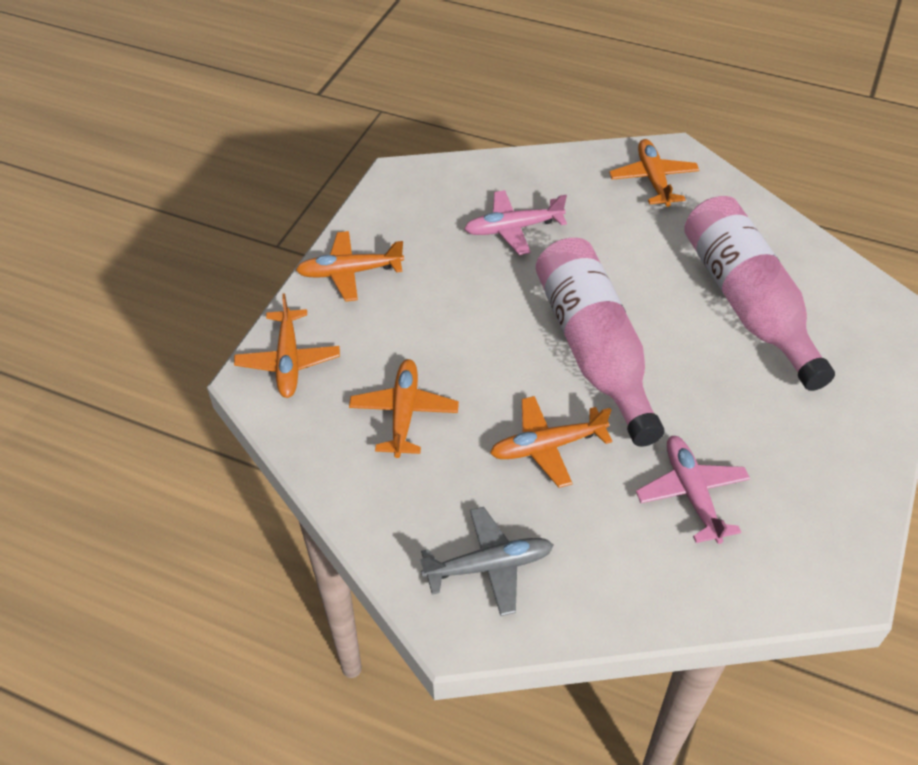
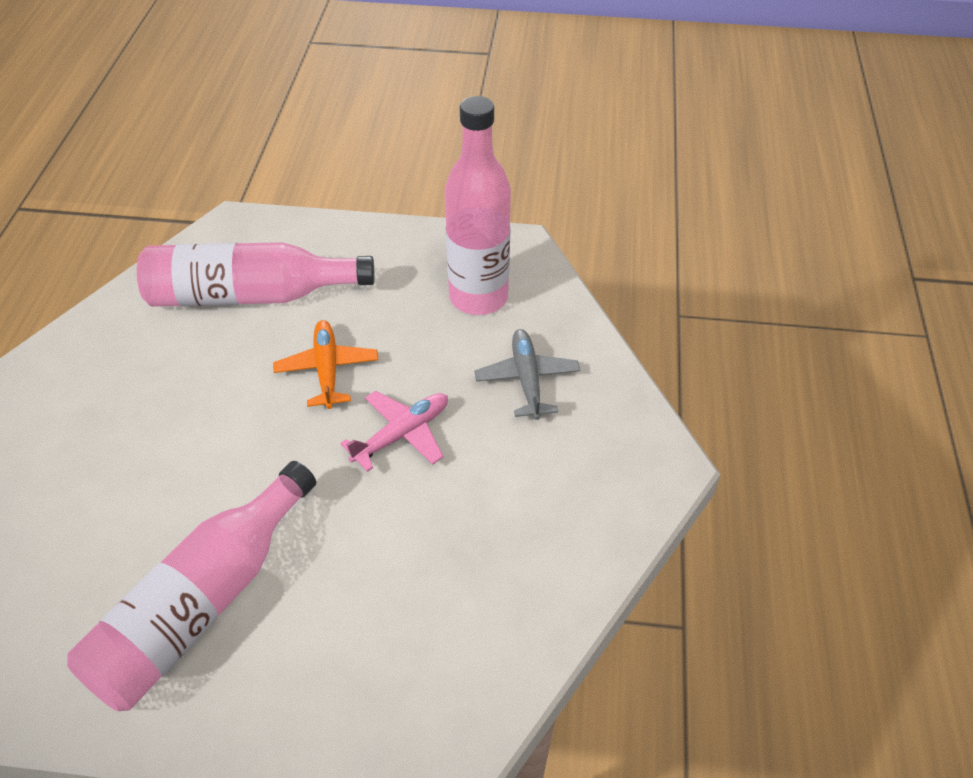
orange plane: 5 -> 1
pink bottle: 2 -> 3
pink plane: 2 -> 1

